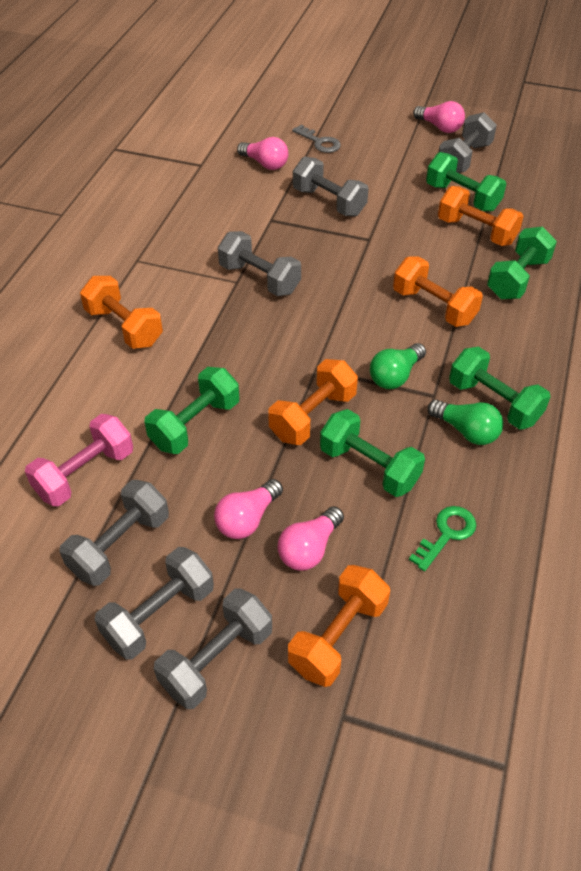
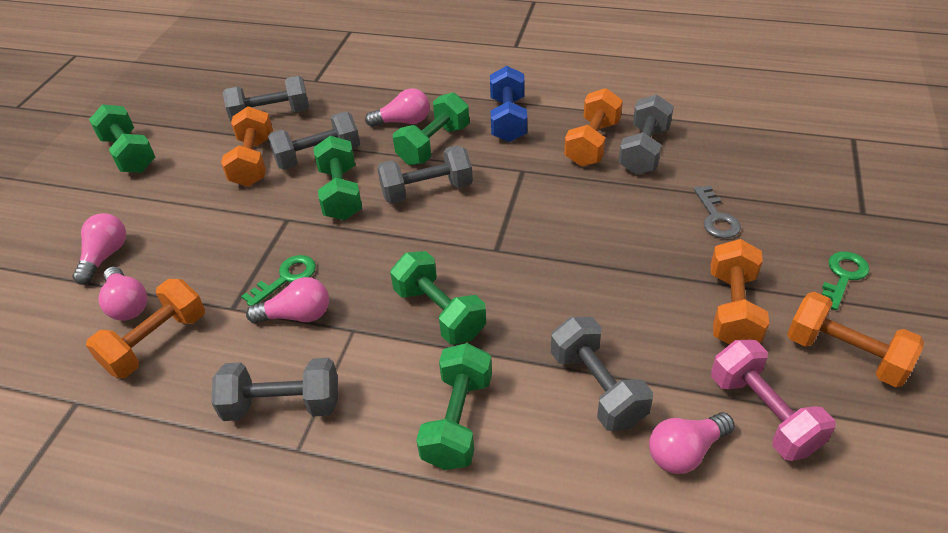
blue dumbbell: 0 -> 1
green key: 1 -> 2
green light bulb: 2 -> 0
pink light bulb: 4 -> 5

